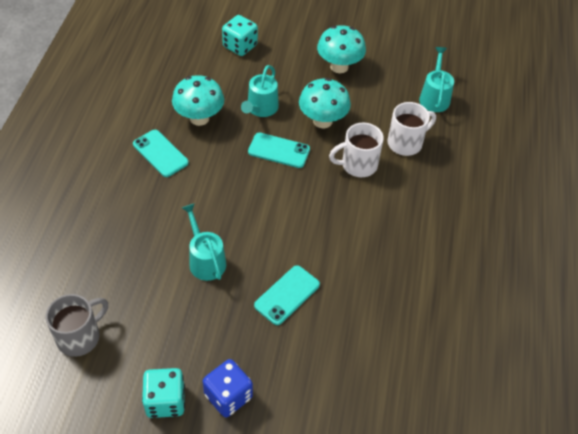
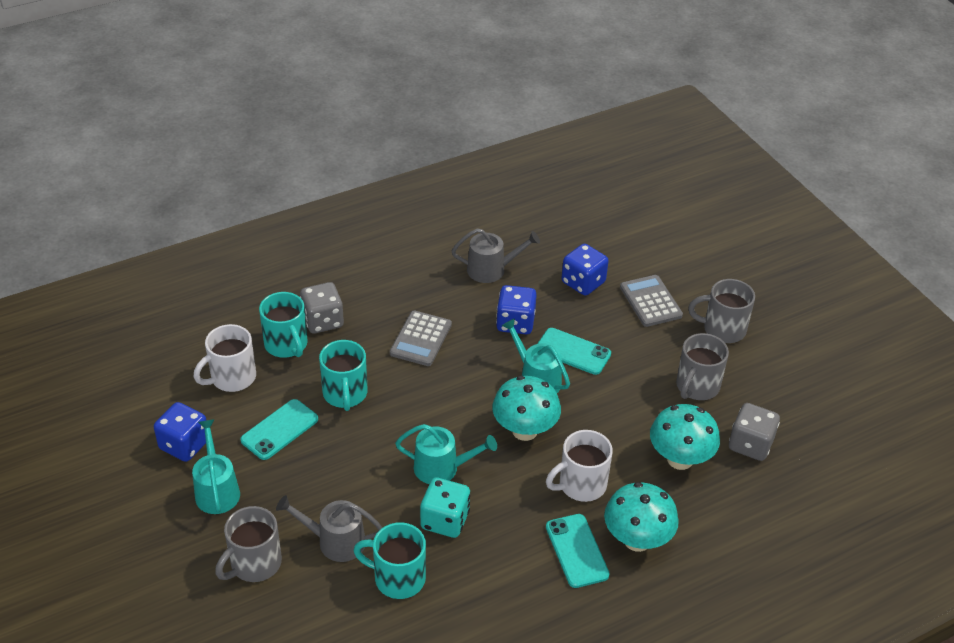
blue dice: 1 -> 3
grey calculator: 0 -> 2
grey dice: 0 -> 2
grey mug: 1 -> 3
grey watering can: 0 -> 2
turquoise dice: 2 -> 1
turquoise mug: 0 -> 3

